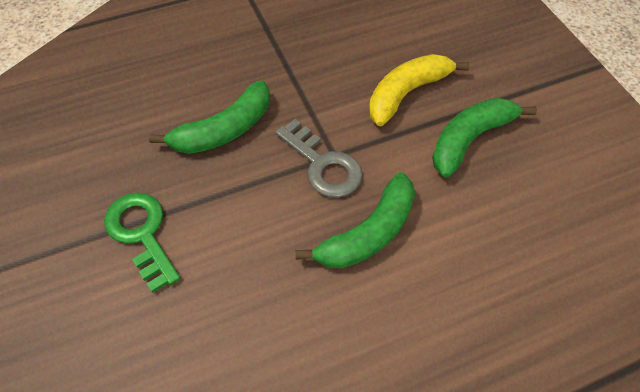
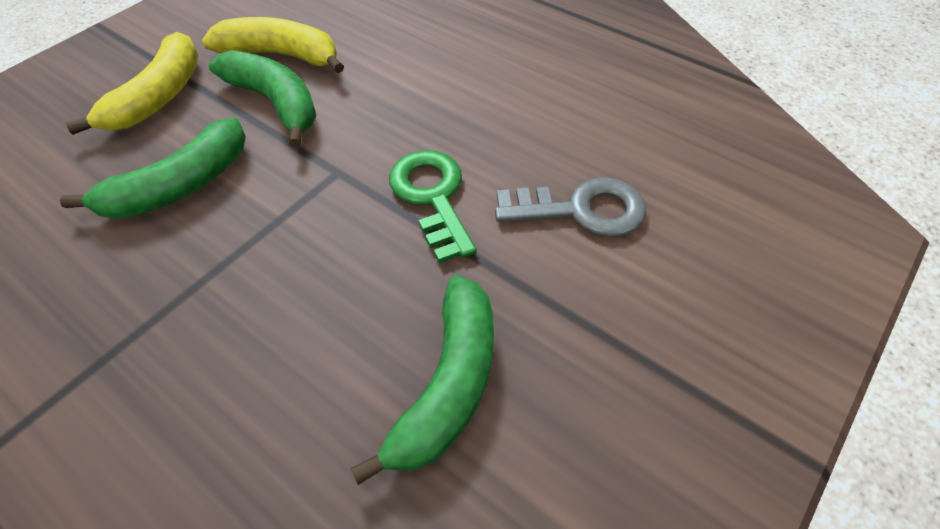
yellow banana: 1 -> 2

